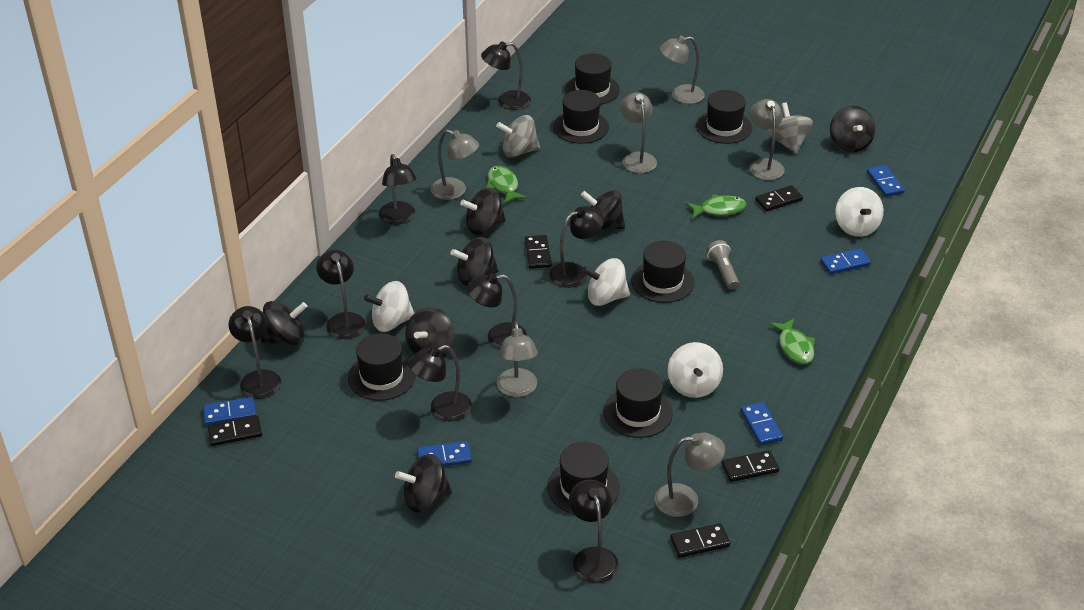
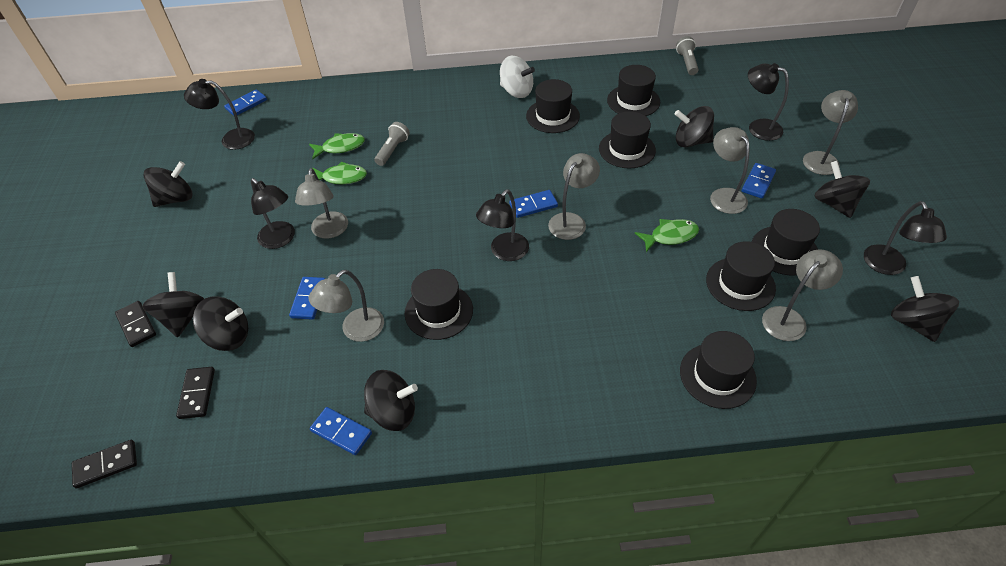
black domino: 5 -> 3
black lamp: 8 -> 5
grey flashlight: 1 -> 2
grey spinning top: 2 -> 0
white spinning top: 4 -> 1

